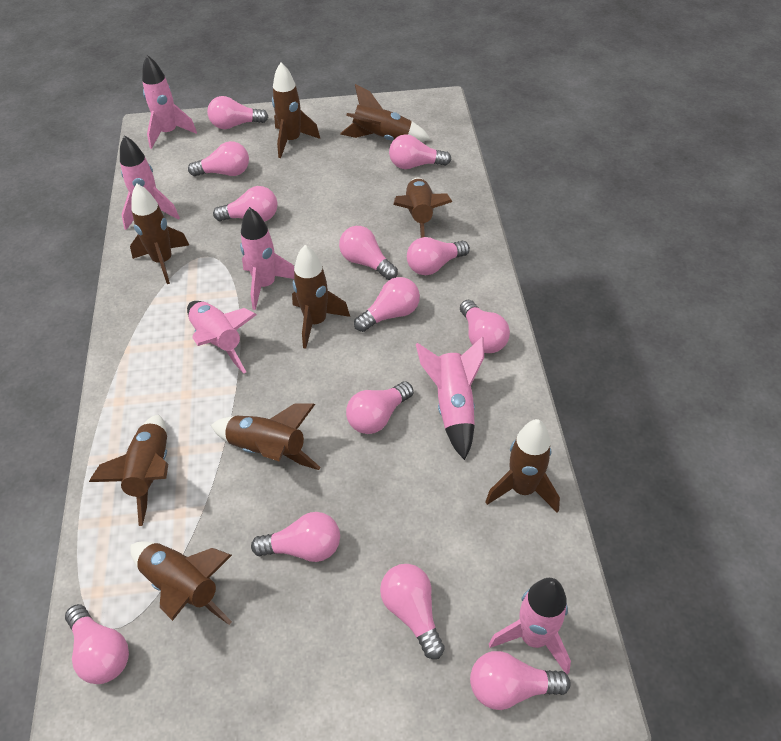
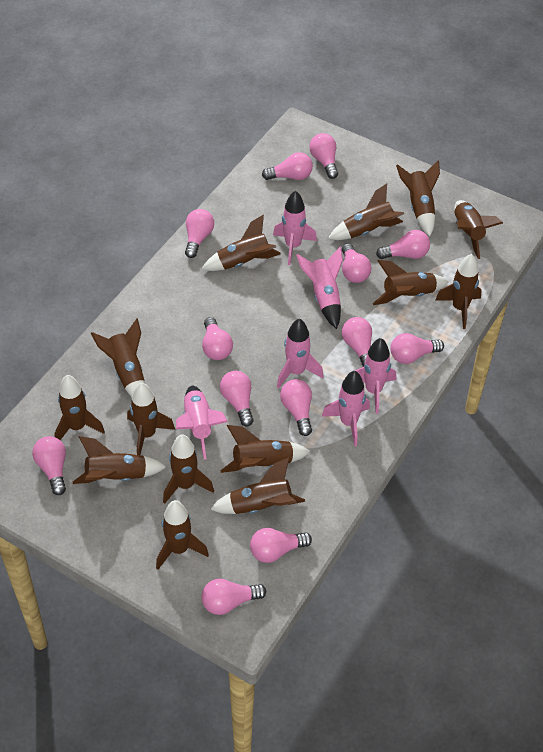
brown rocket: 9 -> 14

